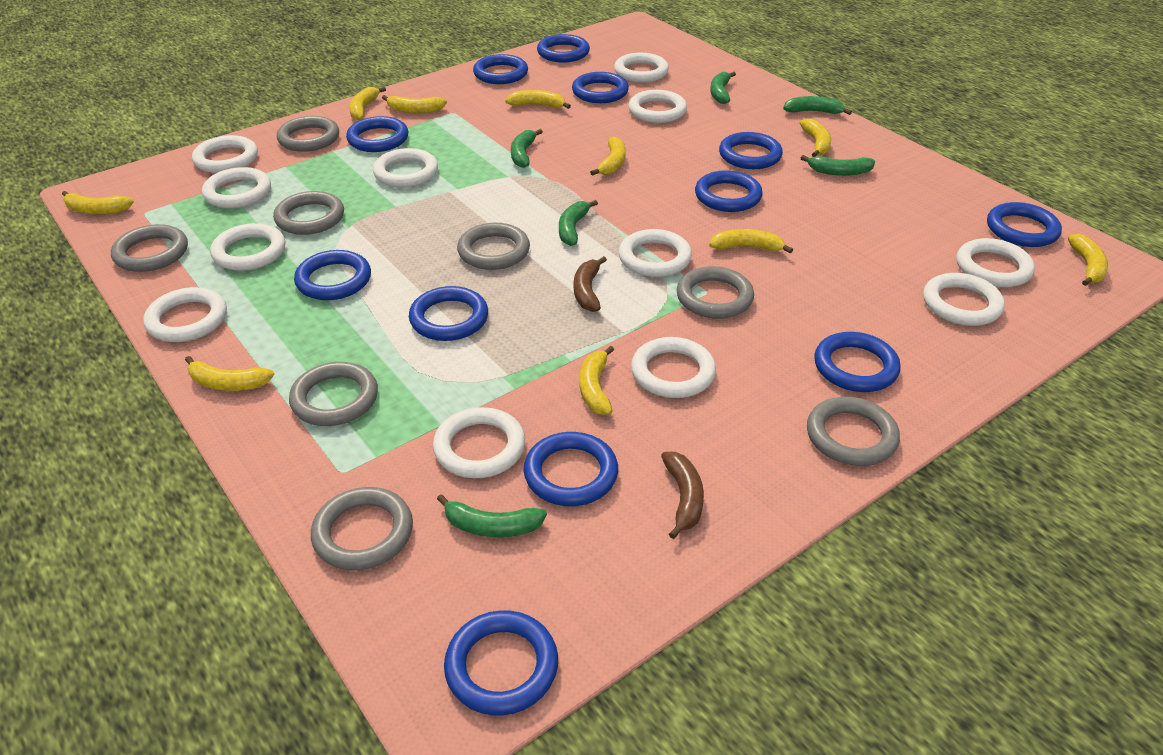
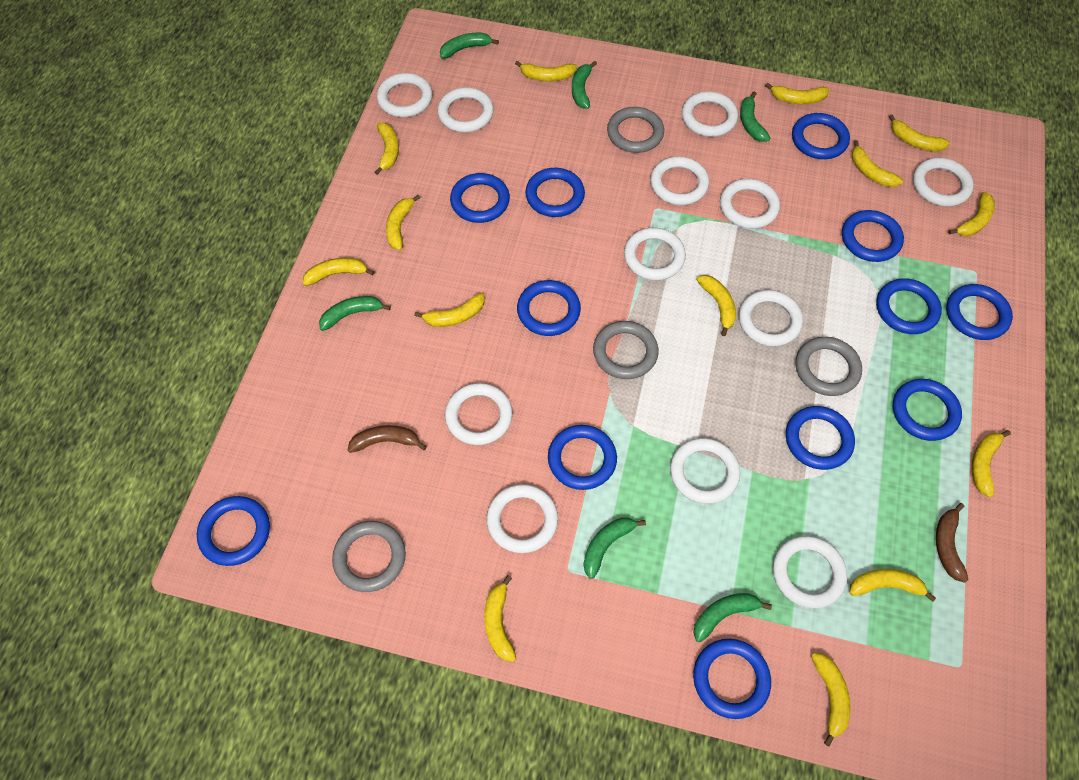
grey ring: 8 -> 4
yellow banana: 10 -> 14

